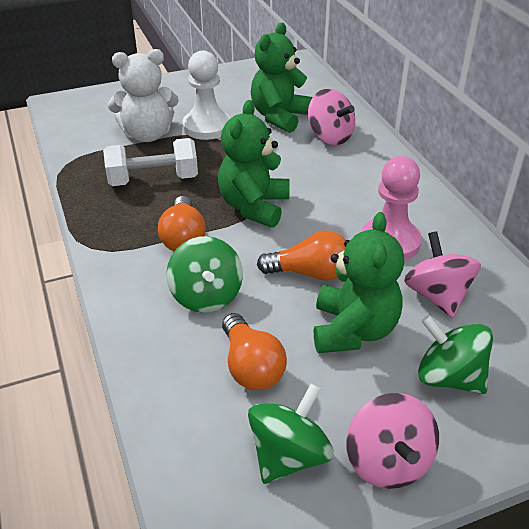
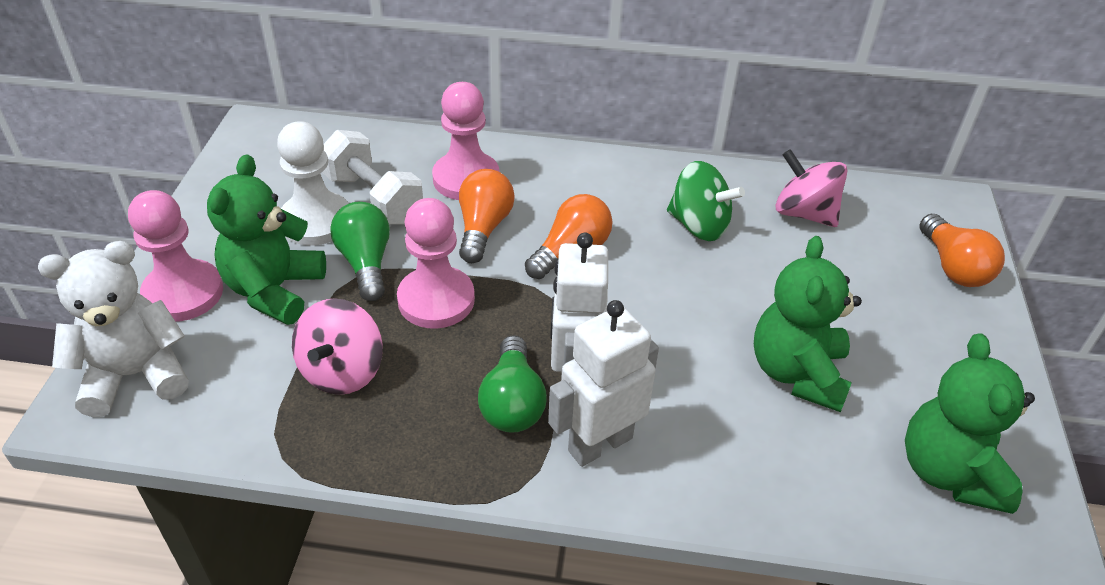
green light bulb: 0 -> 2
green spinning top: 3 -> 1
pink pawn: 1 -> 3
pink spinning top: 3 -> 2
white robot: 0 -> 2

